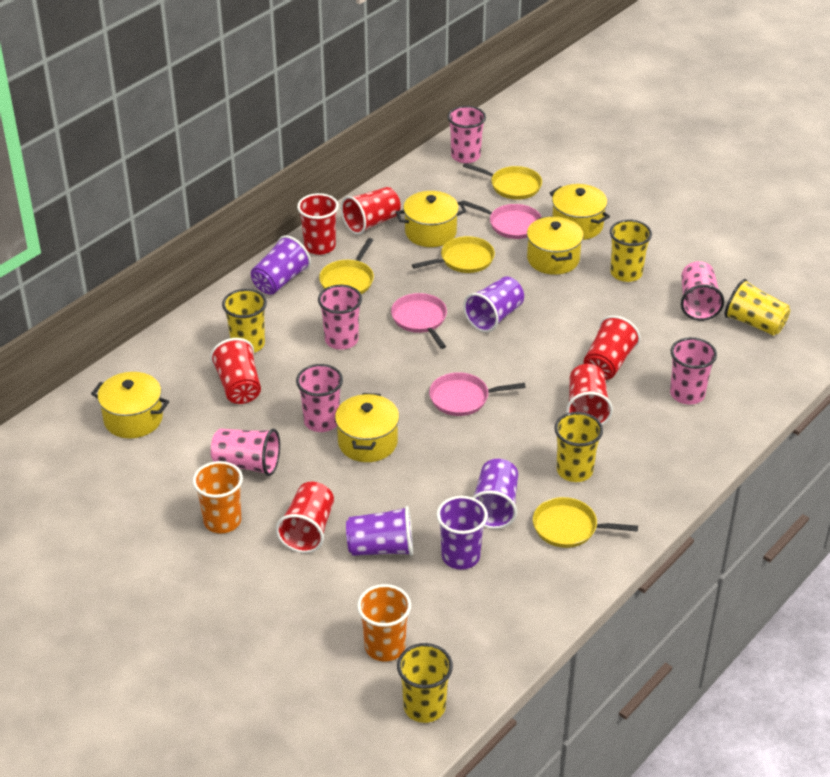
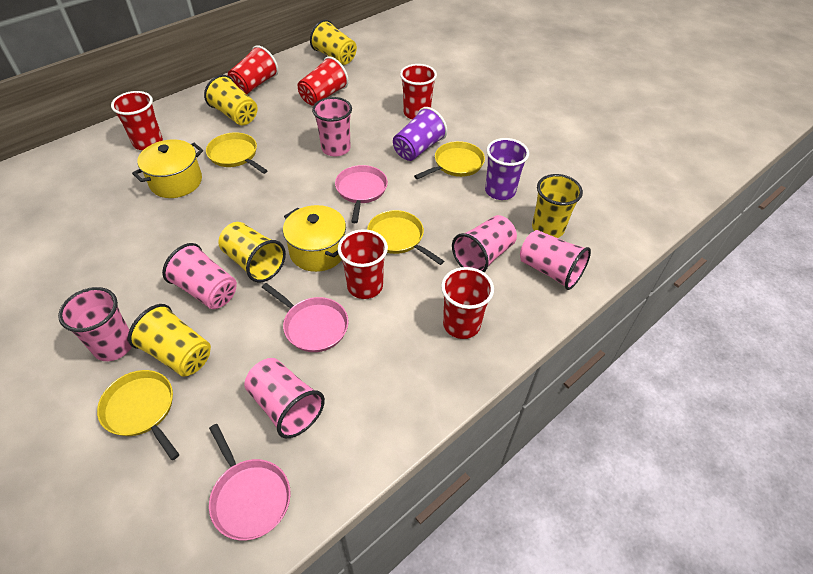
orange cup: 2 -> 0
purple cup: 5 -> 2
yellow pot: 5 -> 2

